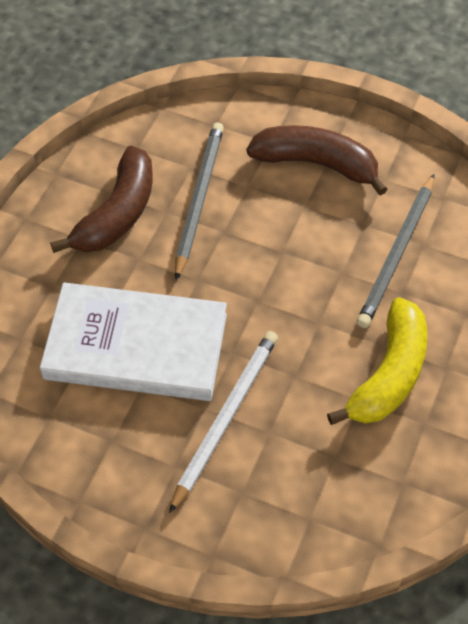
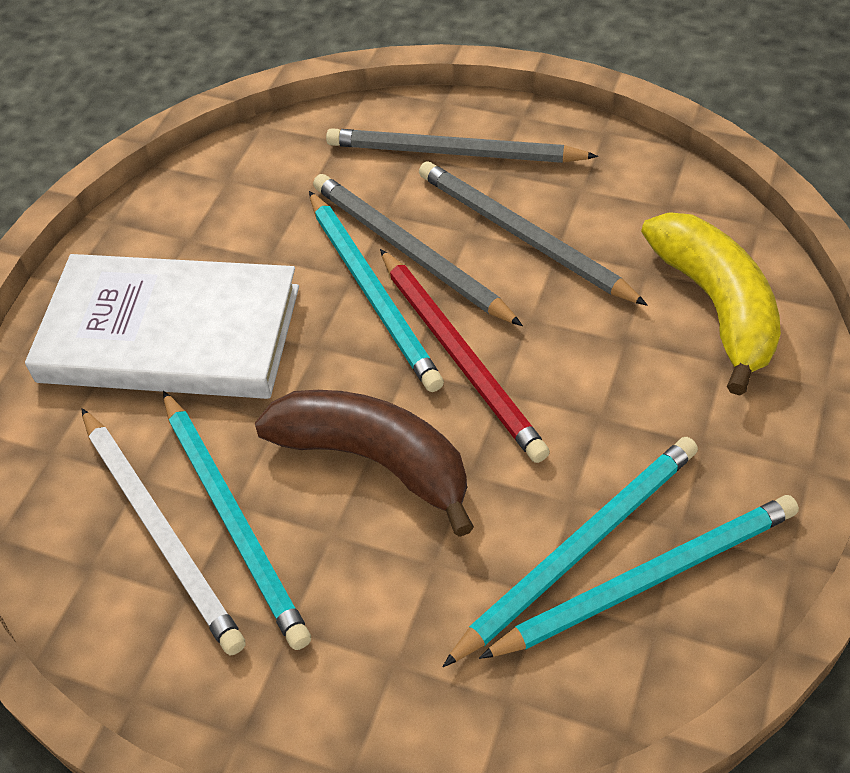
brown banana: 2 -> 1
grey pencil: 2 -> 3
red pencil: 0 -> 1
turquoise pencil: 0 -> 4

